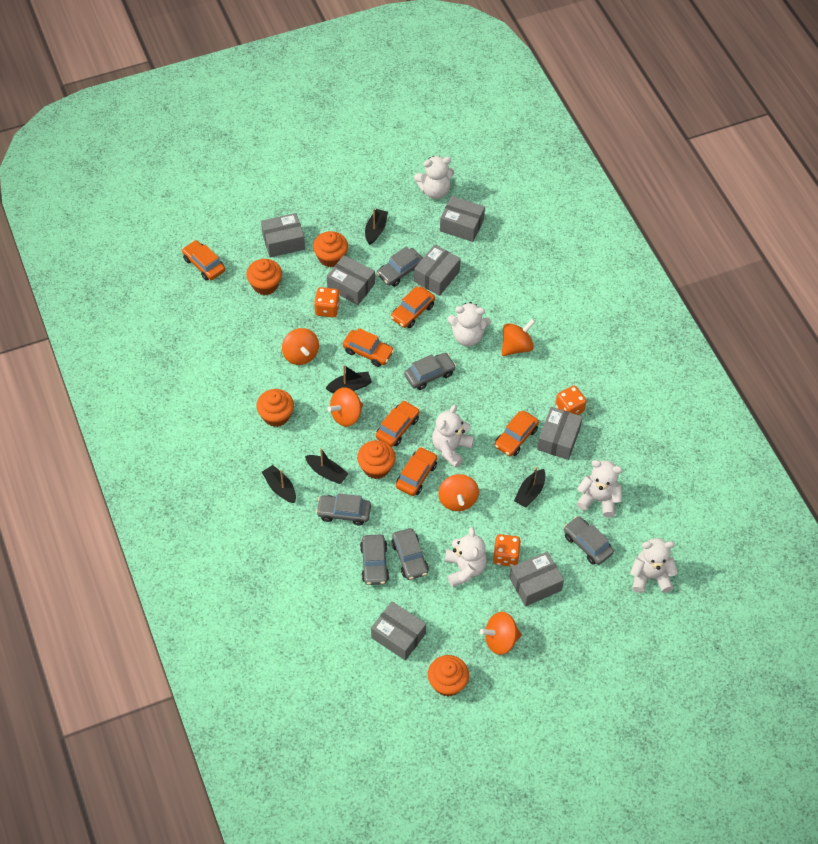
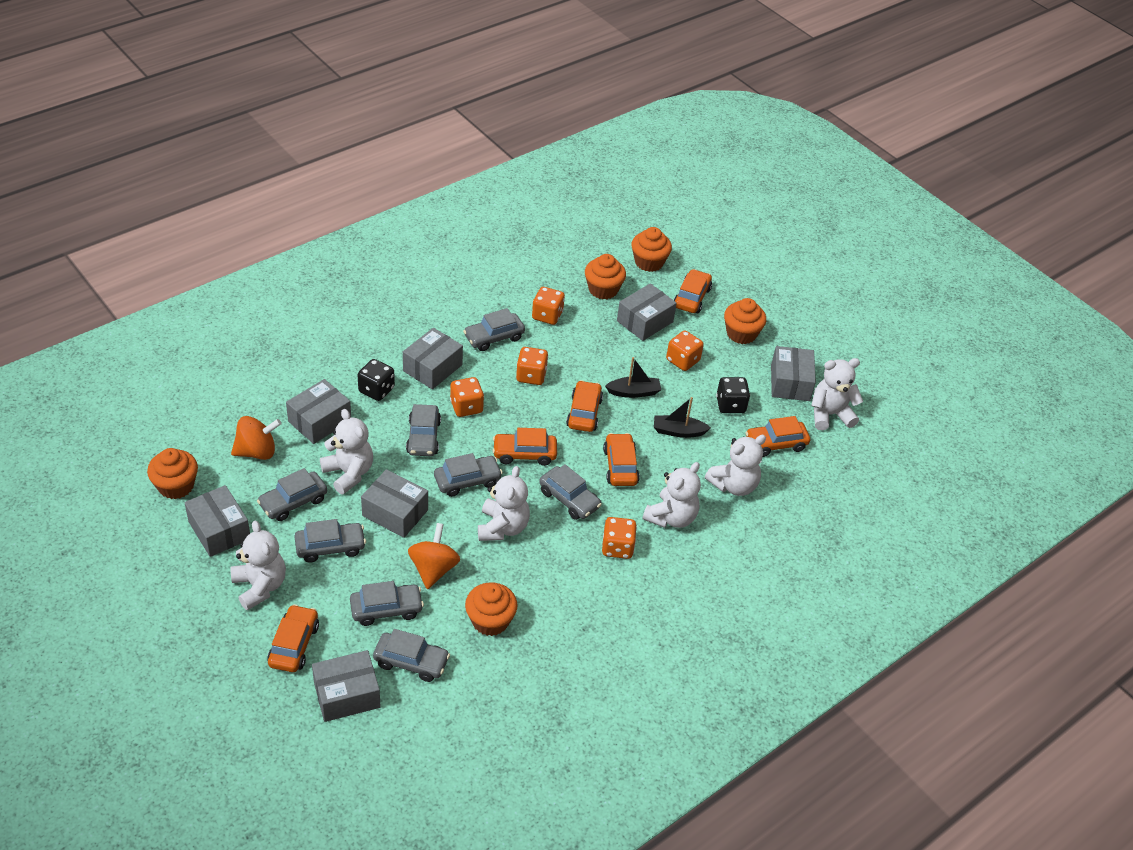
black boat: 5 -> 2
black dice: 0 -> 2
grey car: 6 -> 8
orange dice: 3 -> 5
orange spinning top: 5 -> 2

